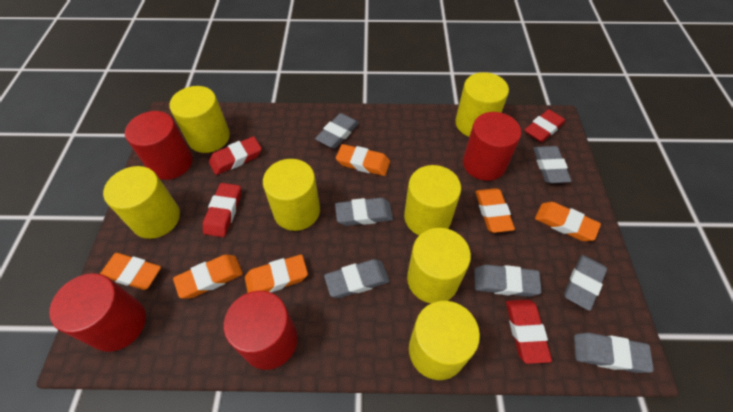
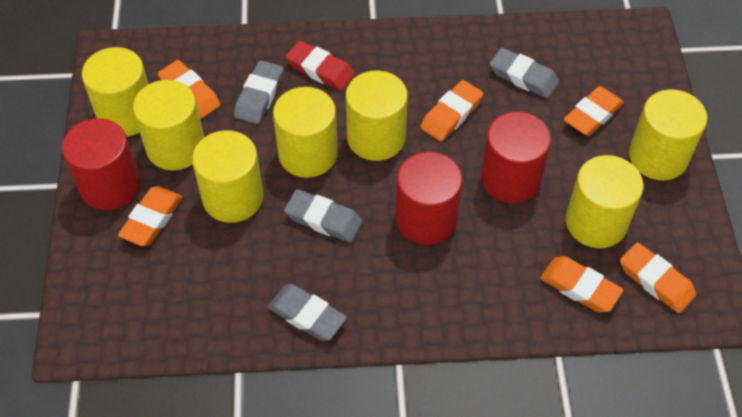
grey eraser: 7 -> 4
red cylinder: 4 -> 3
red eraser: 4 -> 1

